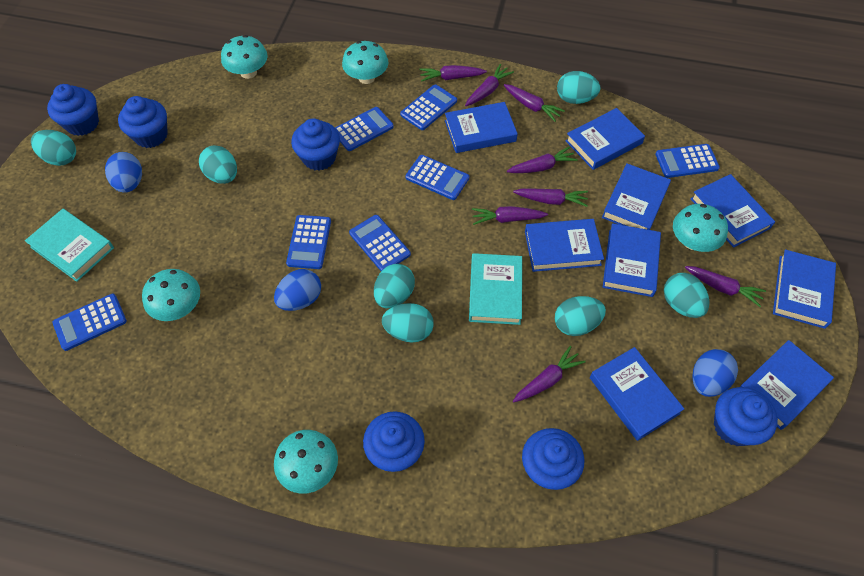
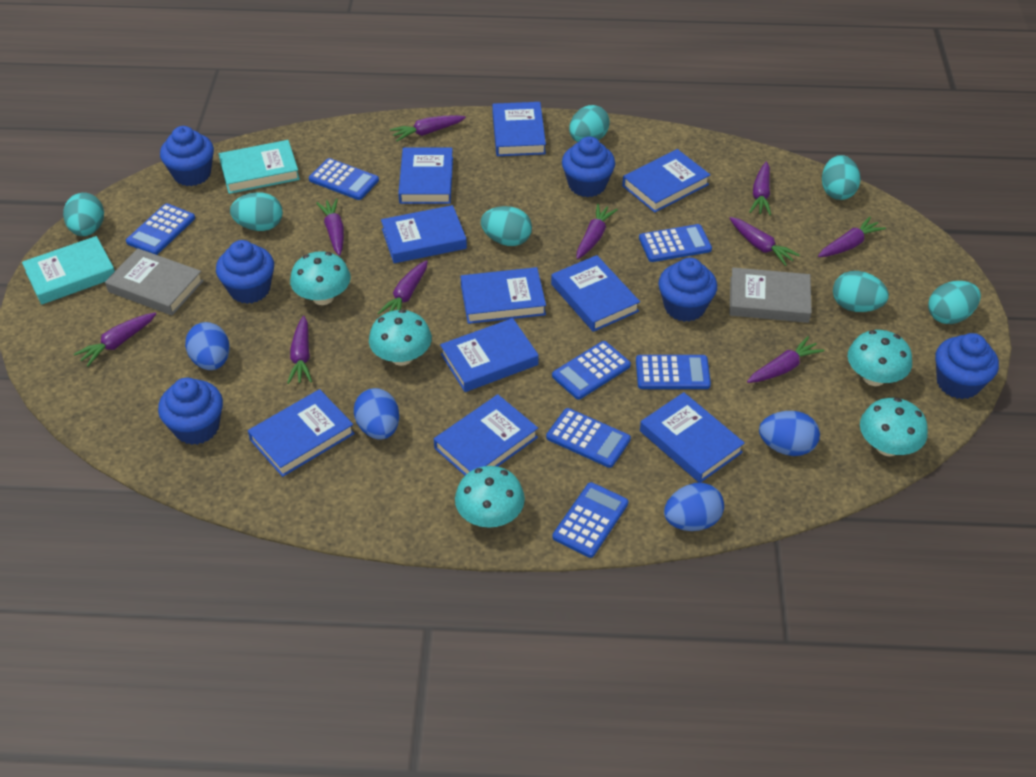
blue book: 9 -> 10
blue egg: 3 -> 4
grey book: 0 -> 2
purple carrot: 8 -> 10

